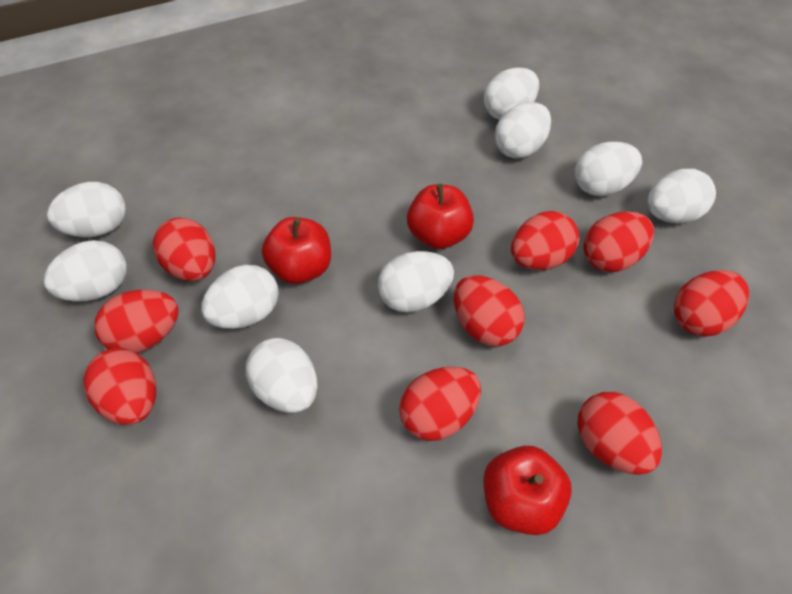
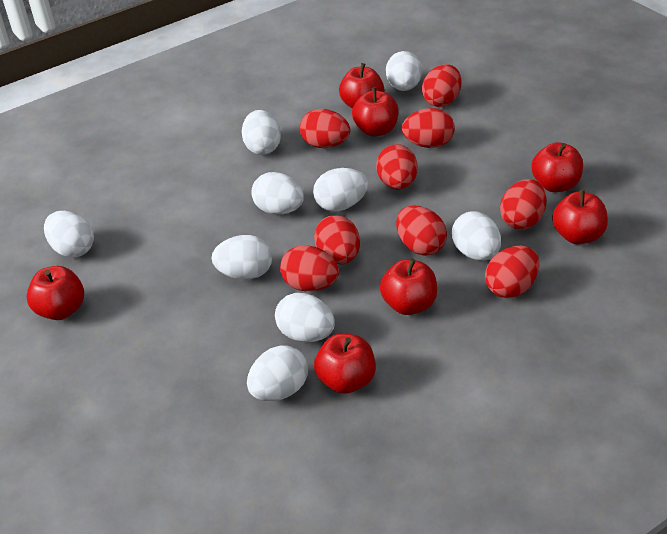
red apple: 3 -> 7

